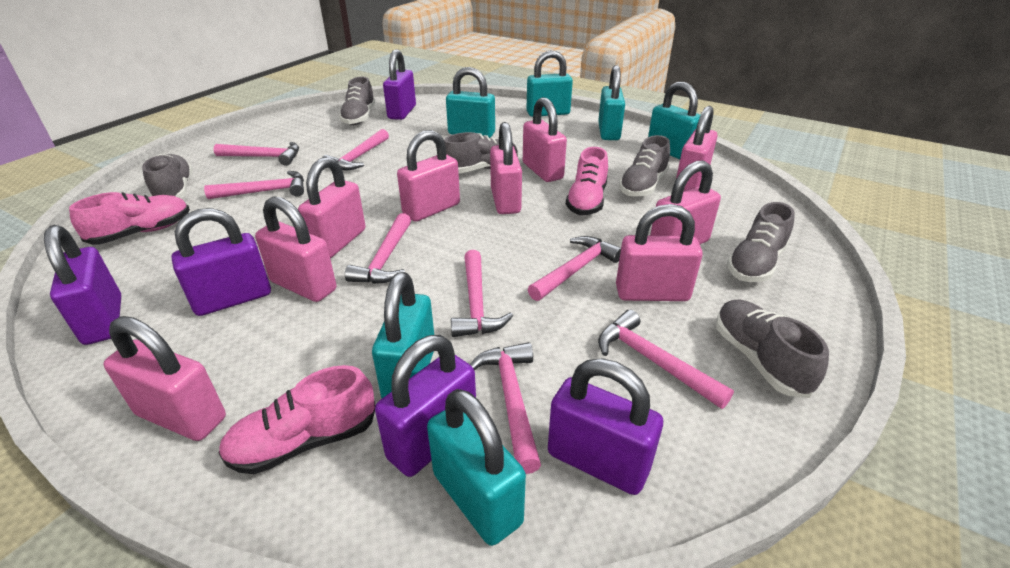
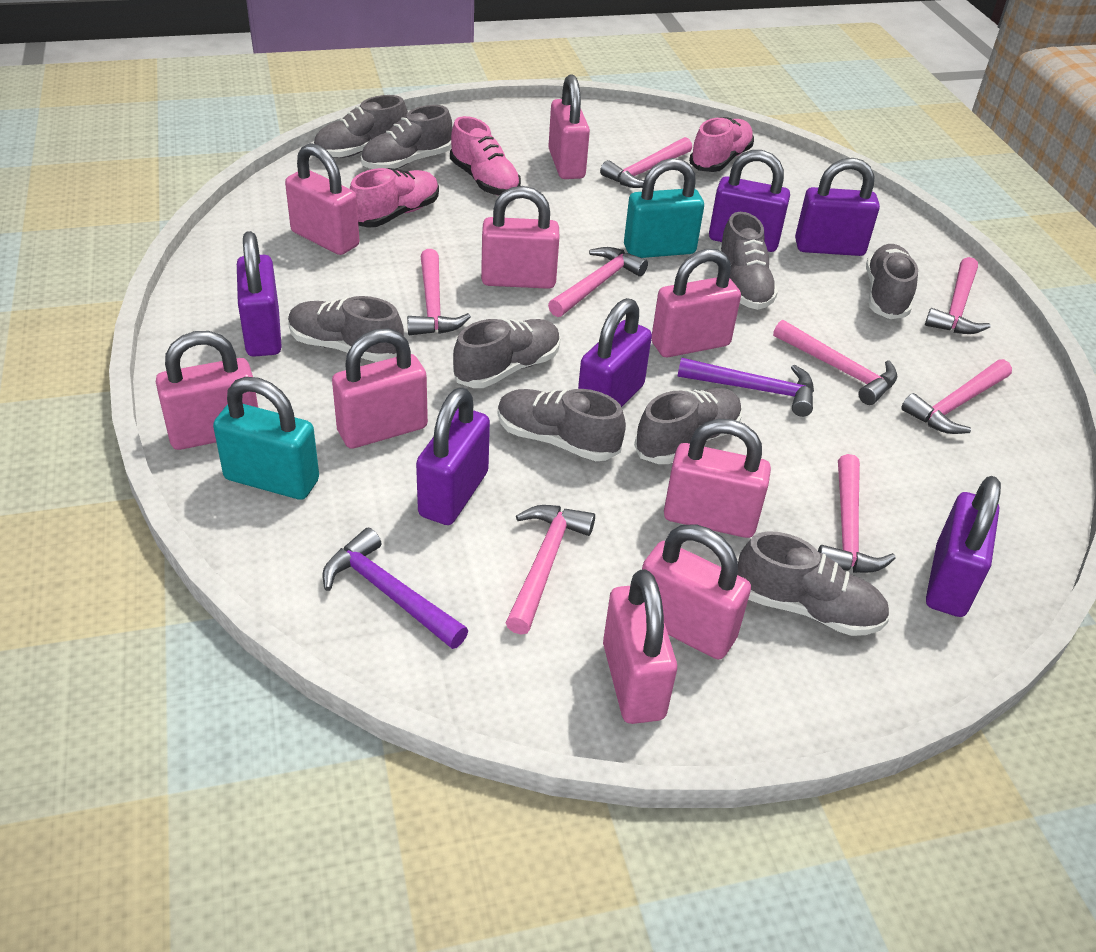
grey shoe: 6 -> 9
purple hammer: 0 -> 2
purple padlock: 5 -> 6
turquoise padlock: 6 -> 2

